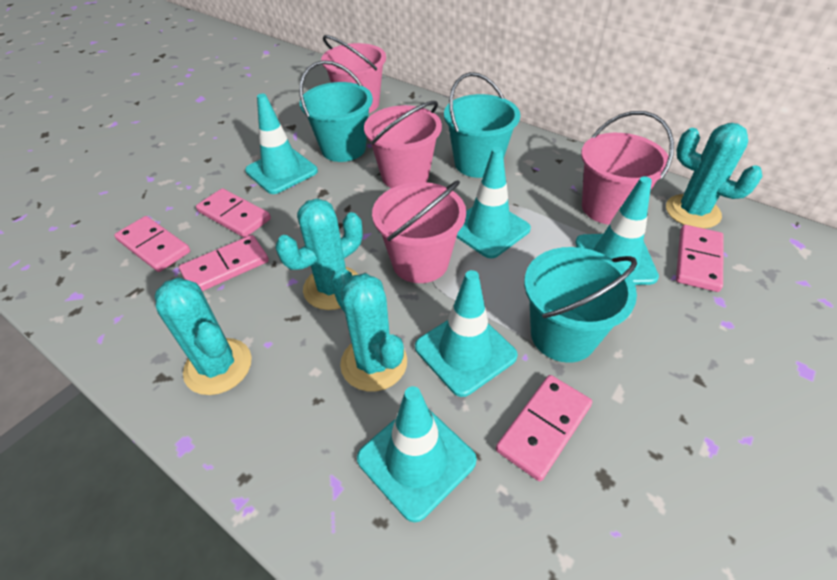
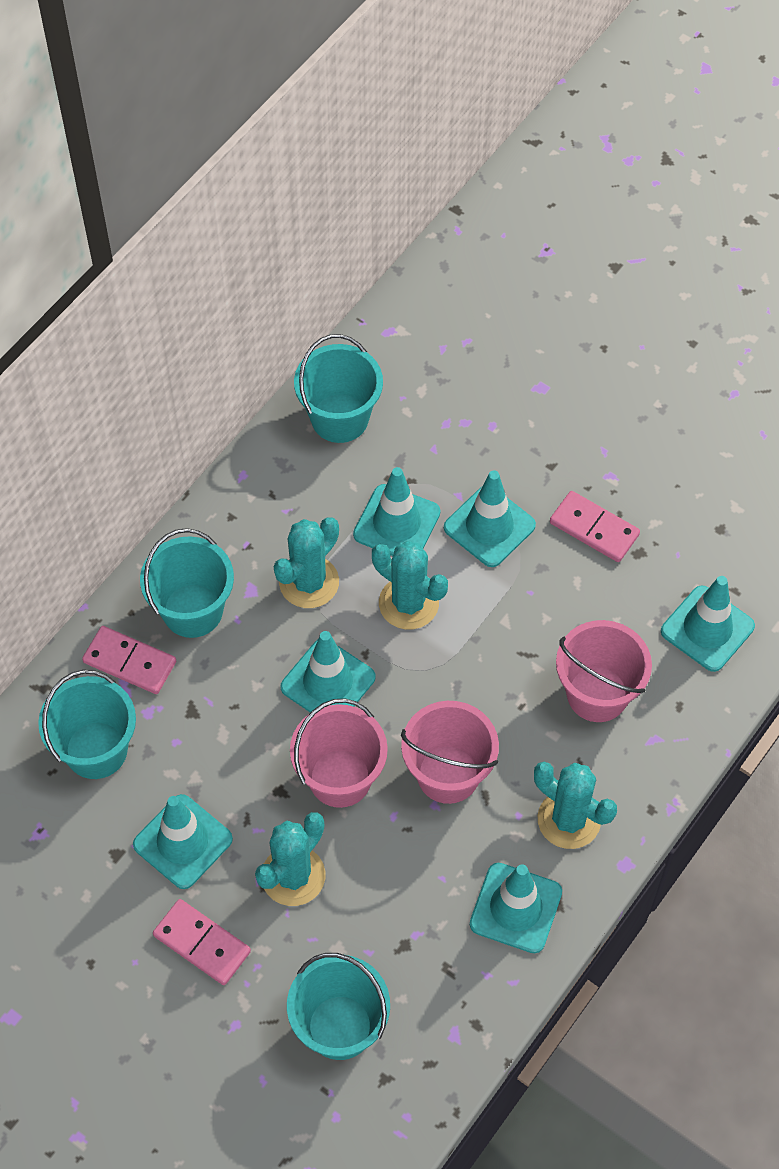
pink bucket: 4 -> 3
pink domino: 5 -> 3
turquoise bucket: 3 -> 4
turquoise traffic cone: 5 -> 6

